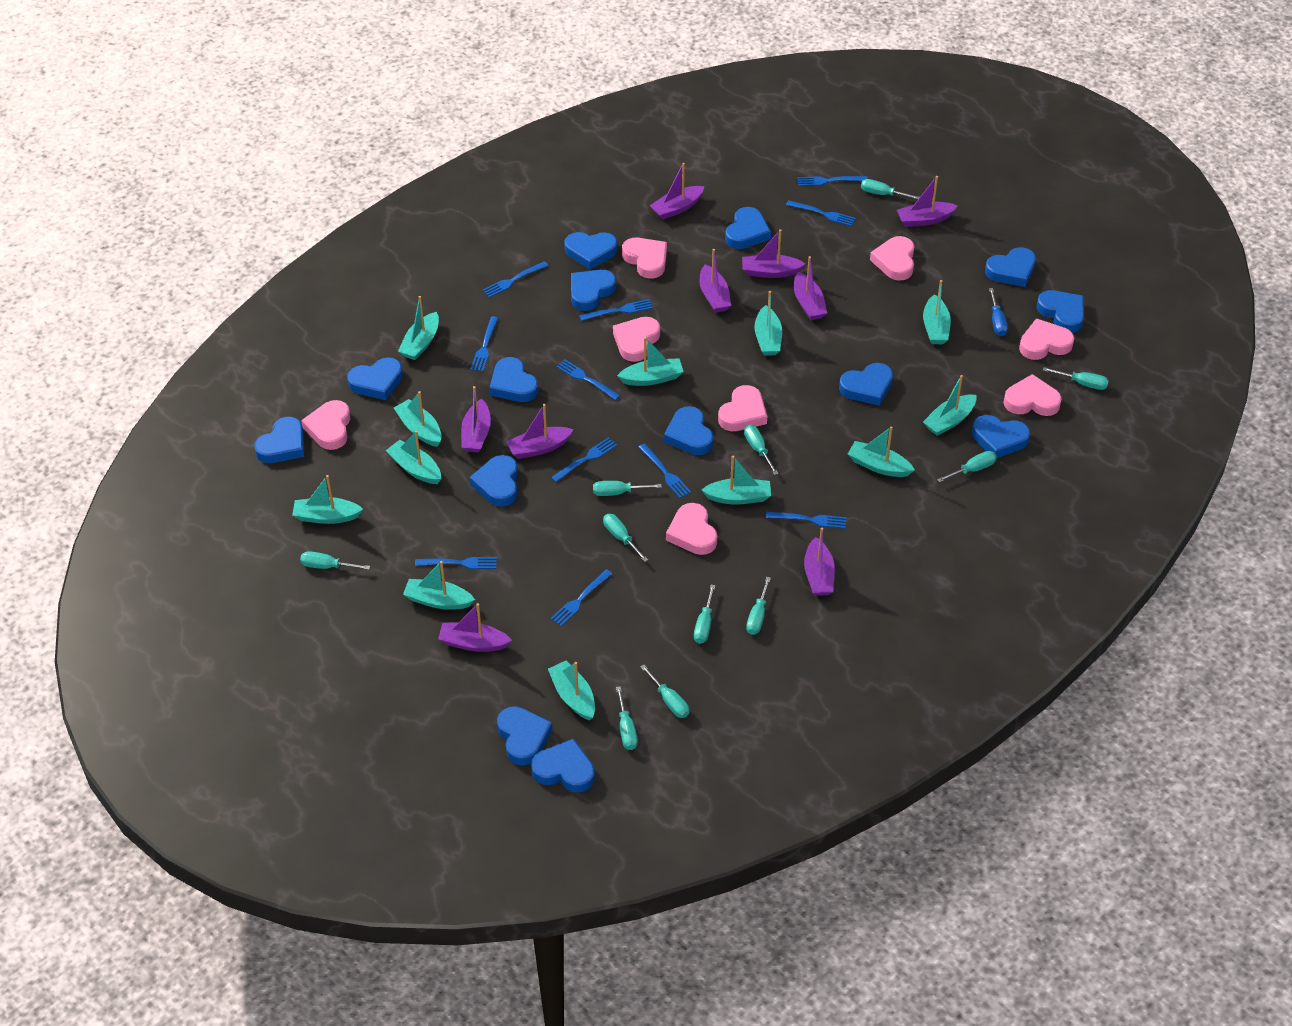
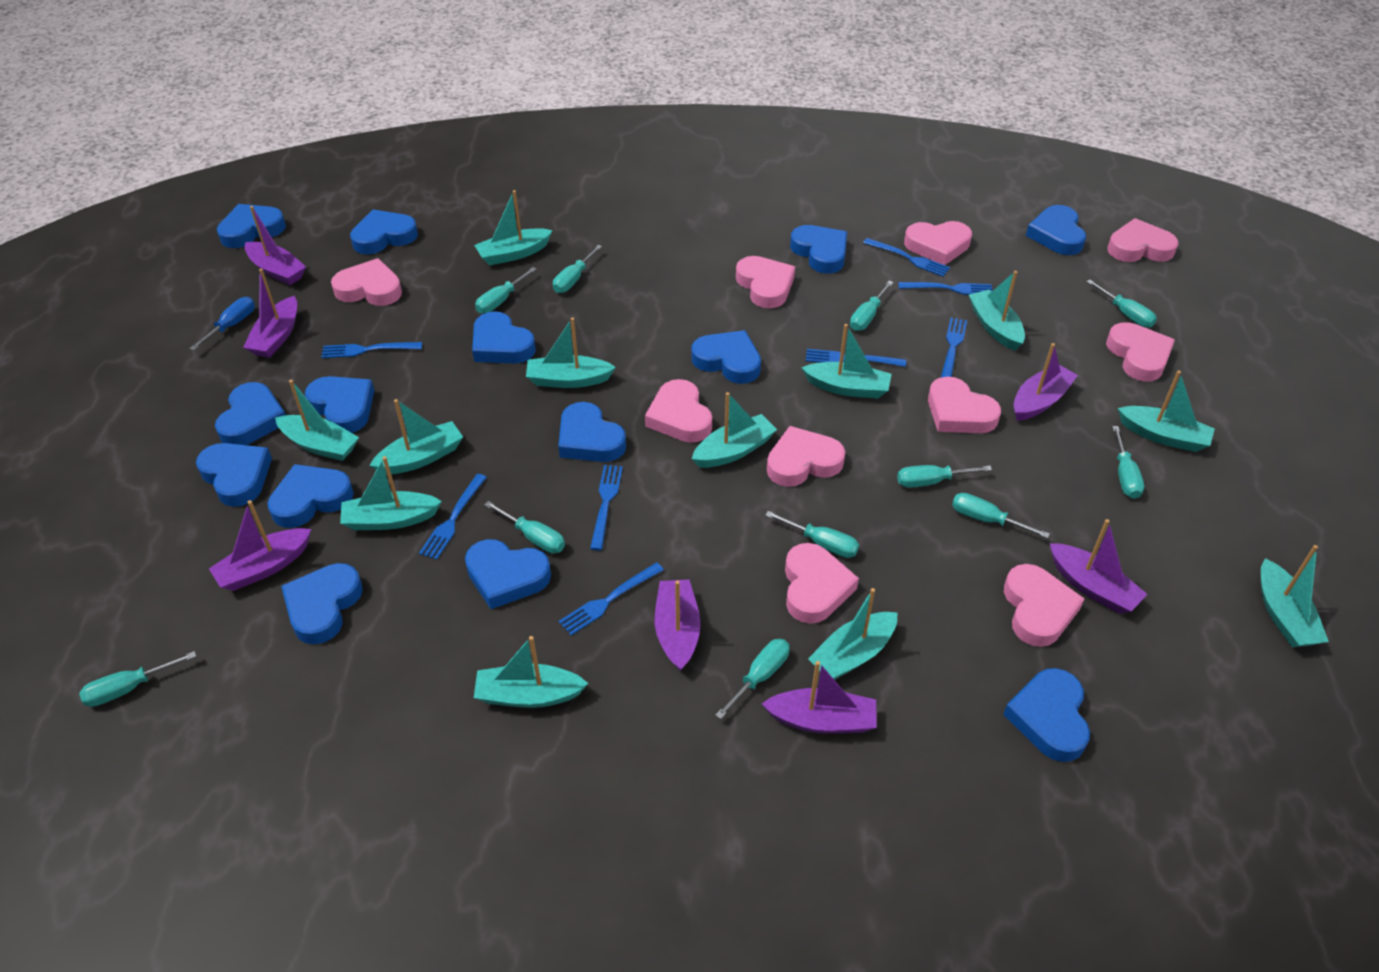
blue fork: 11 -> 8
pink heart: 8 -> 10
purple boat: 9 -> 7

